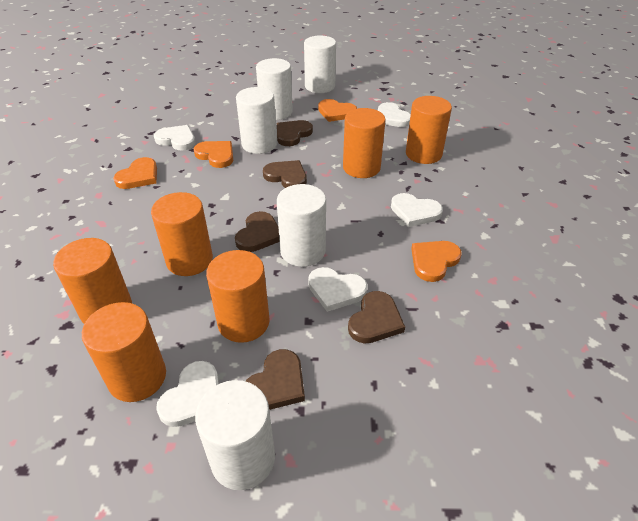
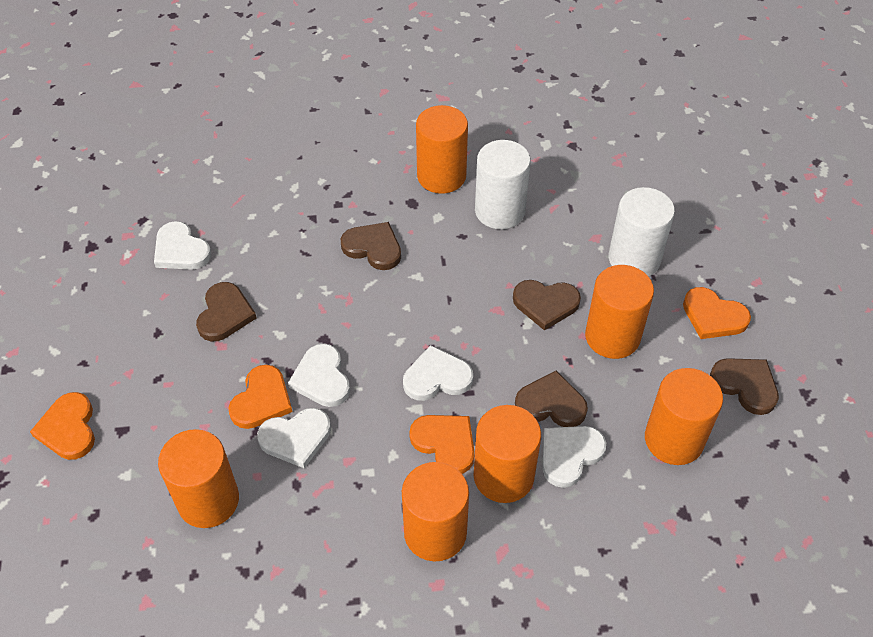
white cylinder: 5 -> 2

